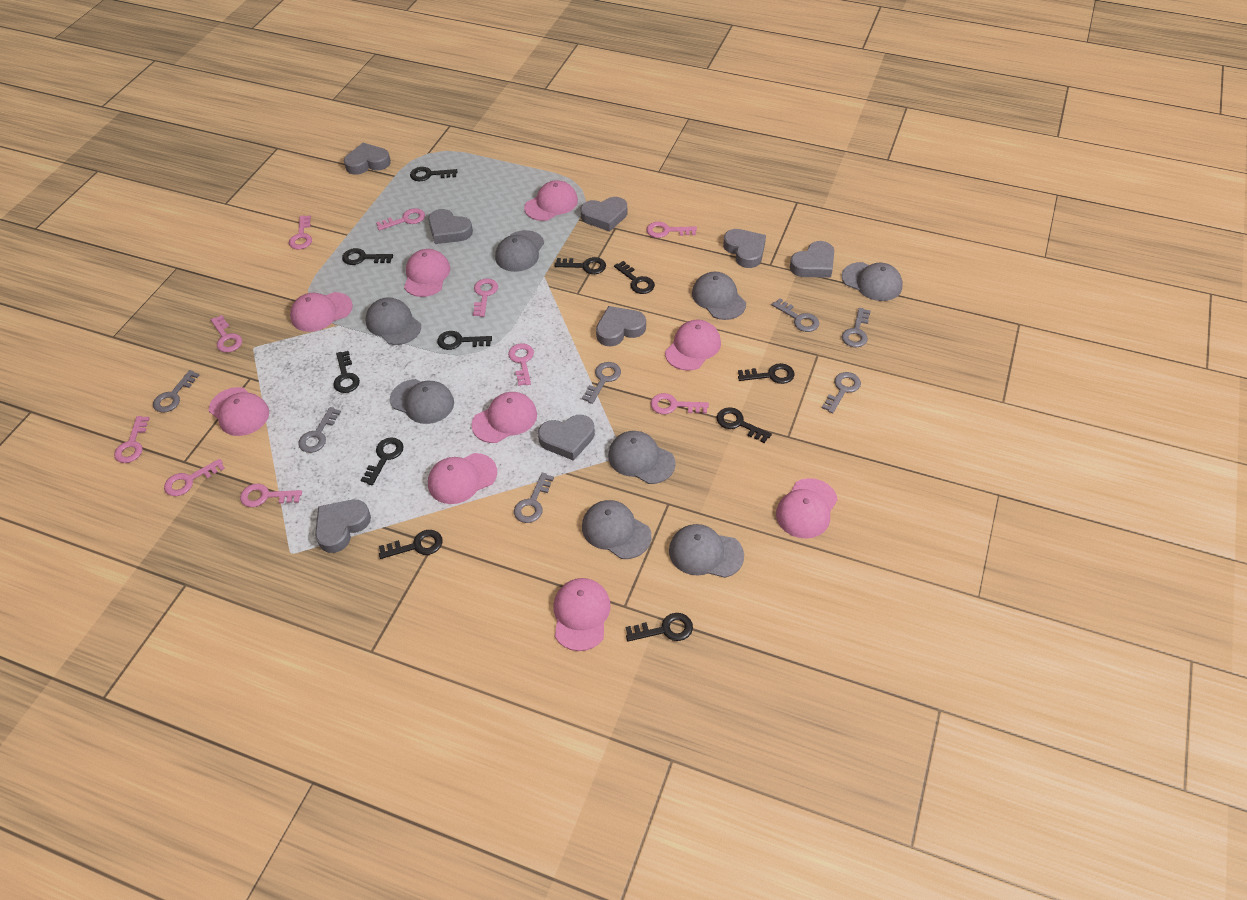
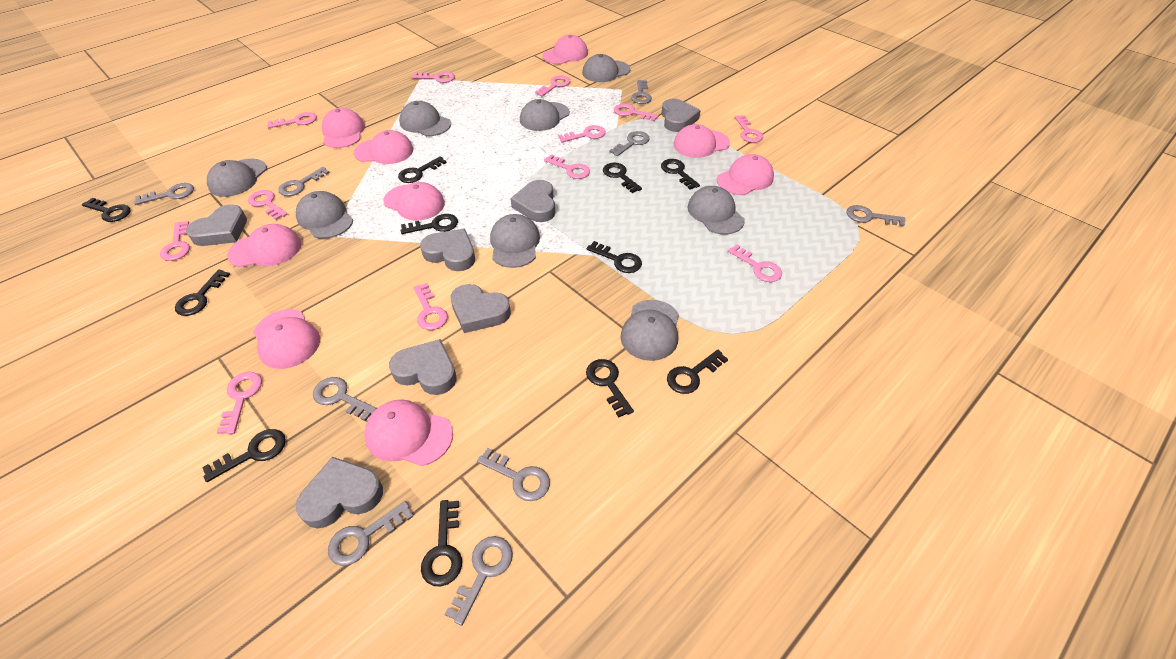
grey heart: 8 -> 7
grey key: 7 -> 9
pink key: 10 -> 12

